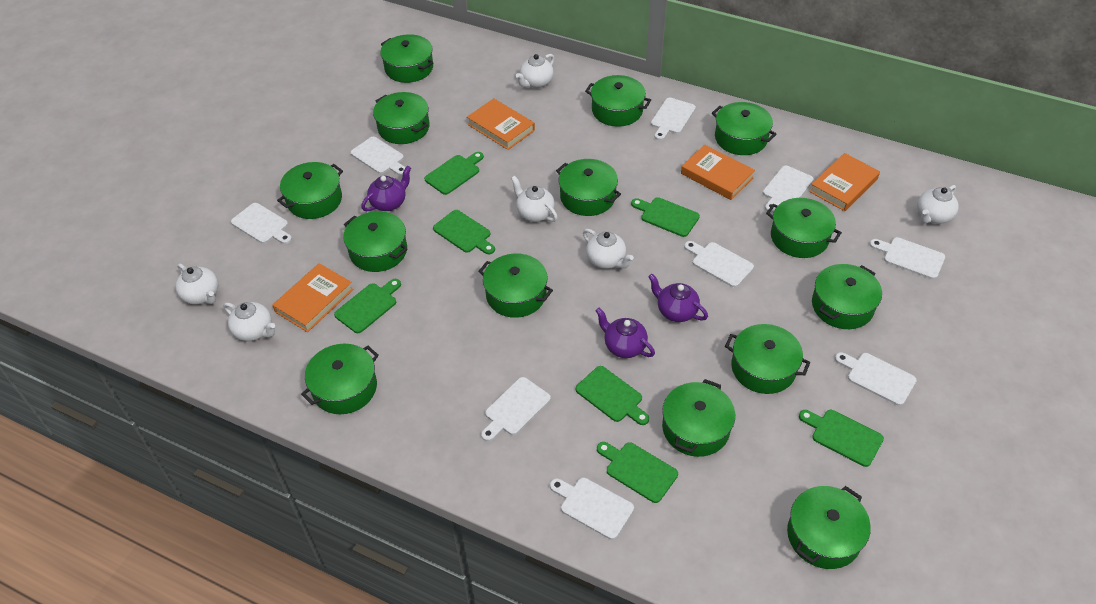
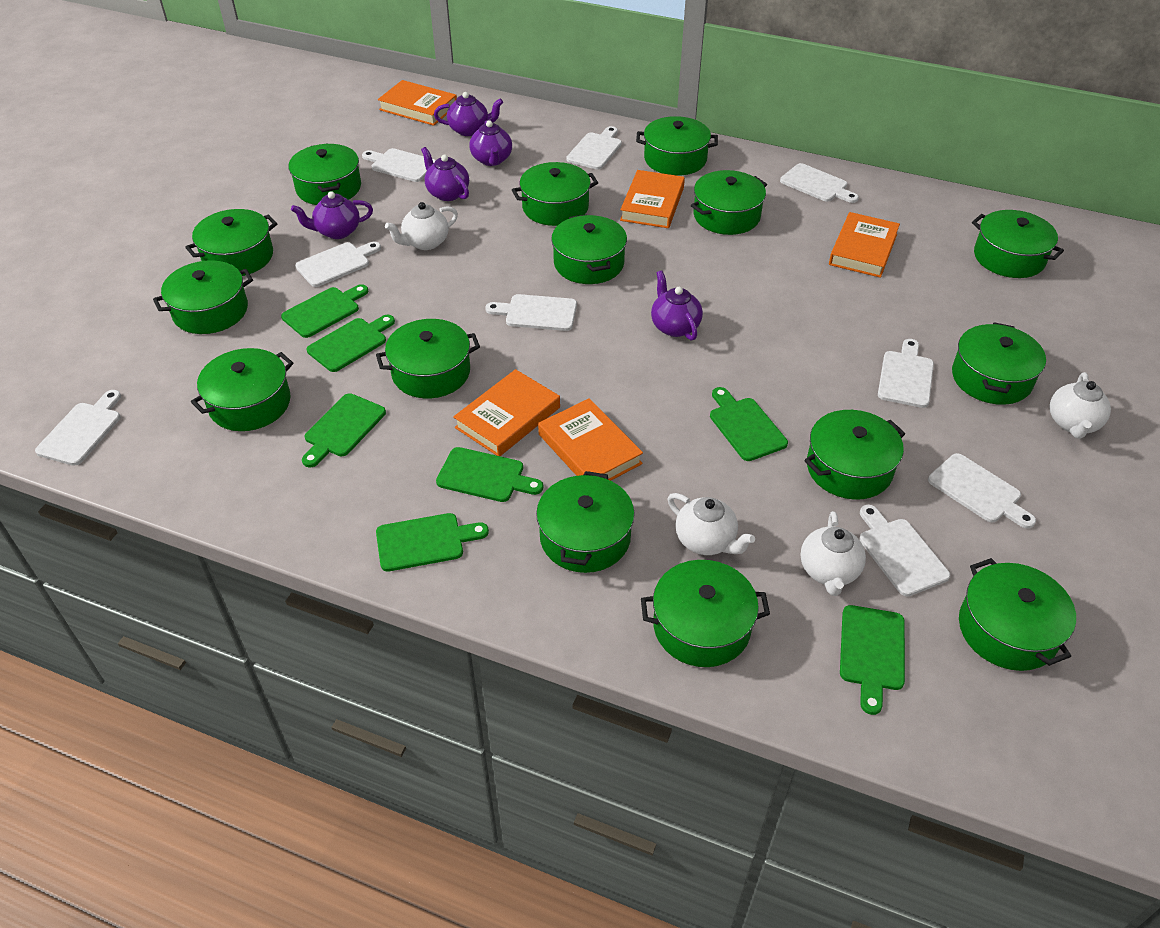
green pot: 14 -> 15
orange book: 4 -> 5
purple teapot: 3 -> 5
white teapot: 6 -> 4

